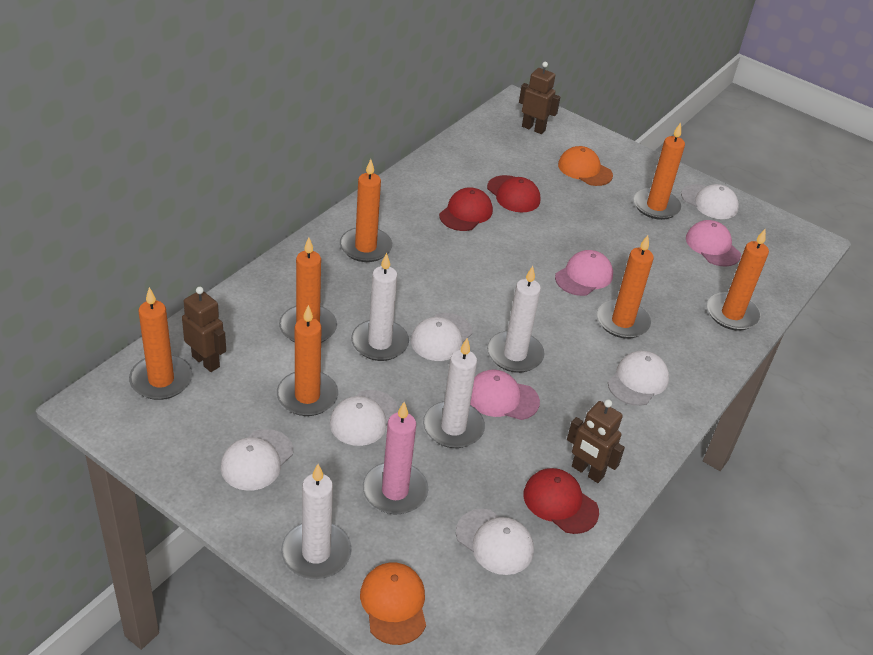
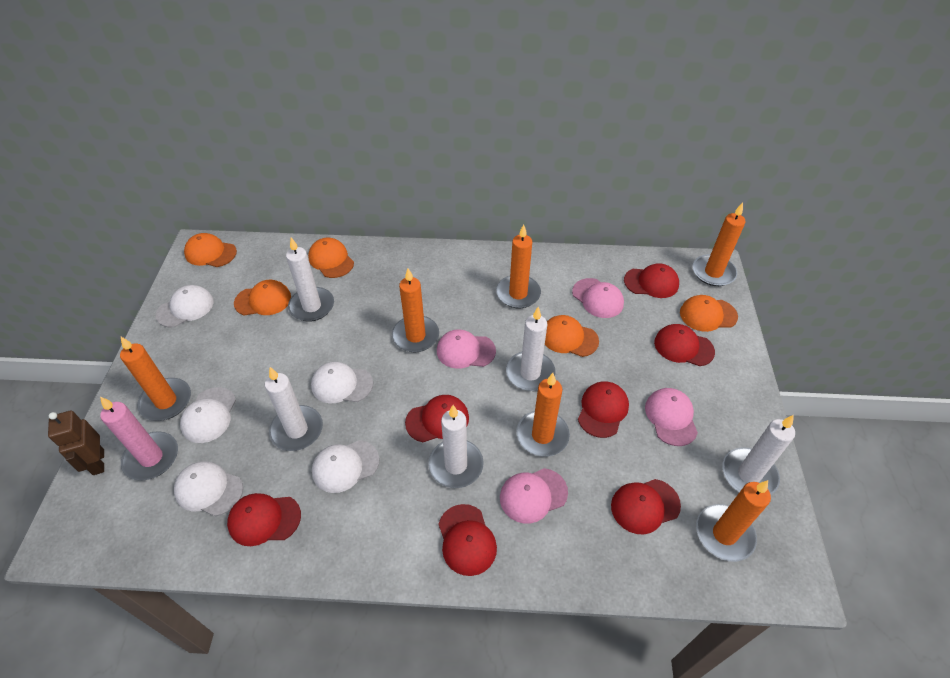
brown robot: 3 -> 1
orange candle: 7 -> 6
orange cap: 2 -> 5
pink cap: 3 -> 4
red cap: 3 -> 7
white candle: 4 -> 5
white cap: 6 -> 5

